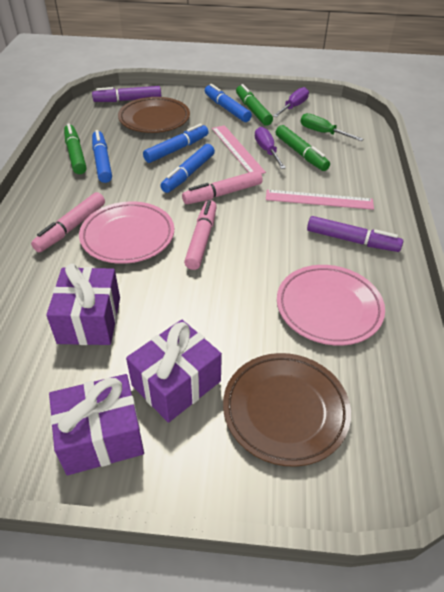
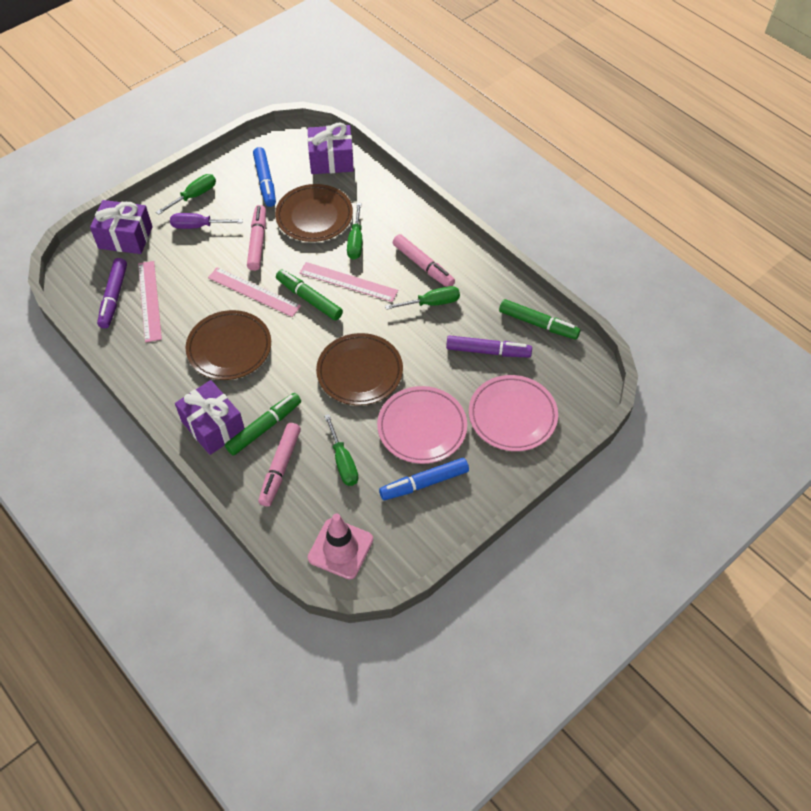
blue marker: 4 -> 2
brown plate: 2 -> 3
green screwdriver: 1 -> 4
pink ruler: 2 -> 3
pink traffic cone: 0 -> 1
purple screwdriver: 2 -> 1

